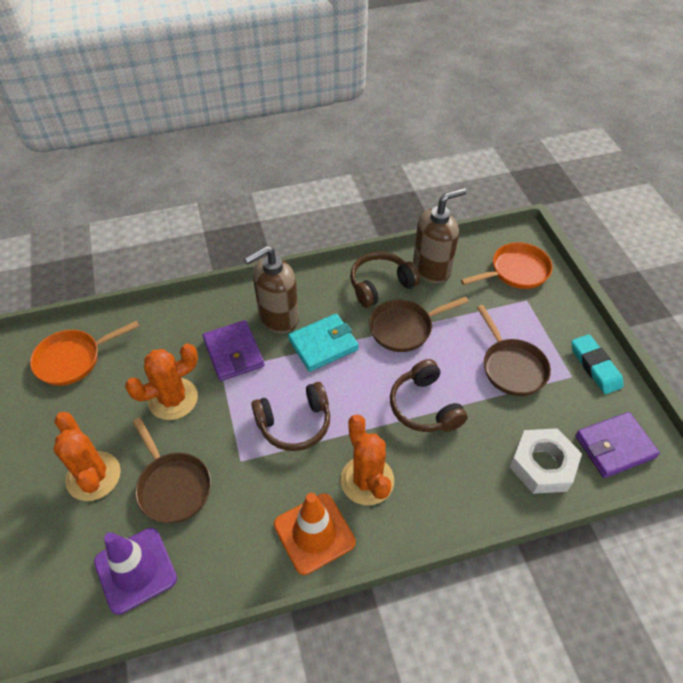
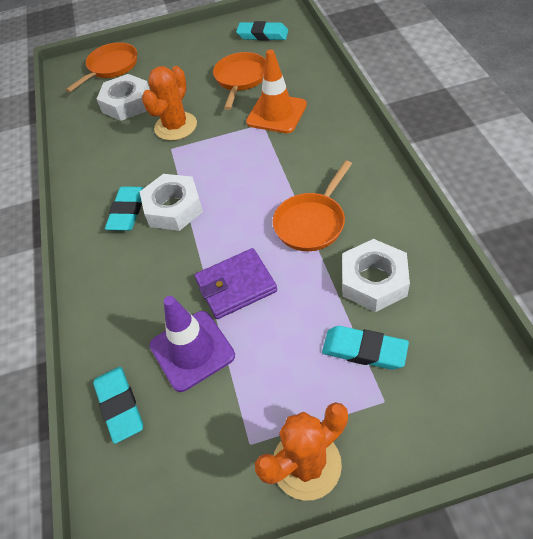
brown headphones: 3 -> 0
brown pan: 3 -> 0
brown soap dispenser: 2 -> 0
orange cactus: 3 -> 2
orange pan: 2 -> 3
purple wallet: 2 -> 1
turquoise eraser: 1 -> 4
turquoise wallet: 1 -> 0
white nut: 1 -> 3

